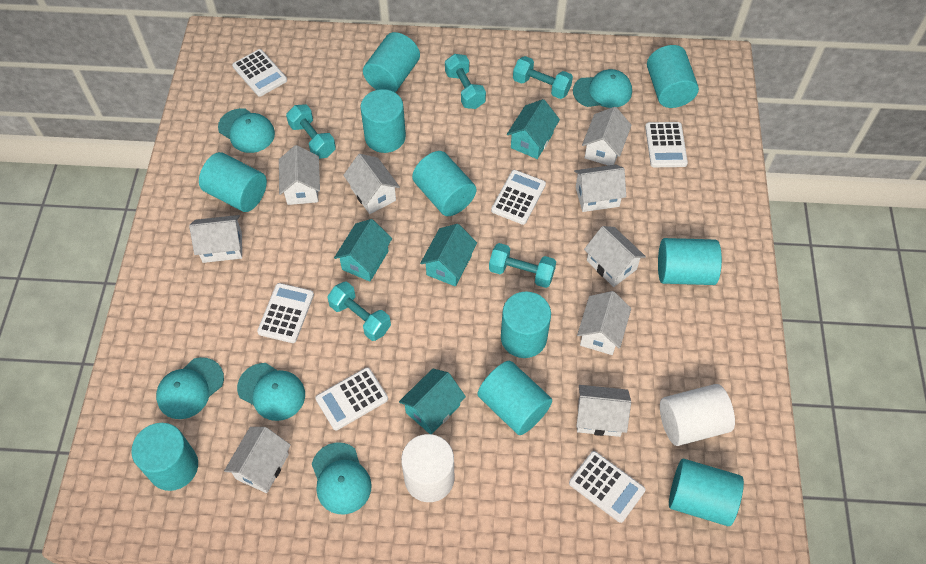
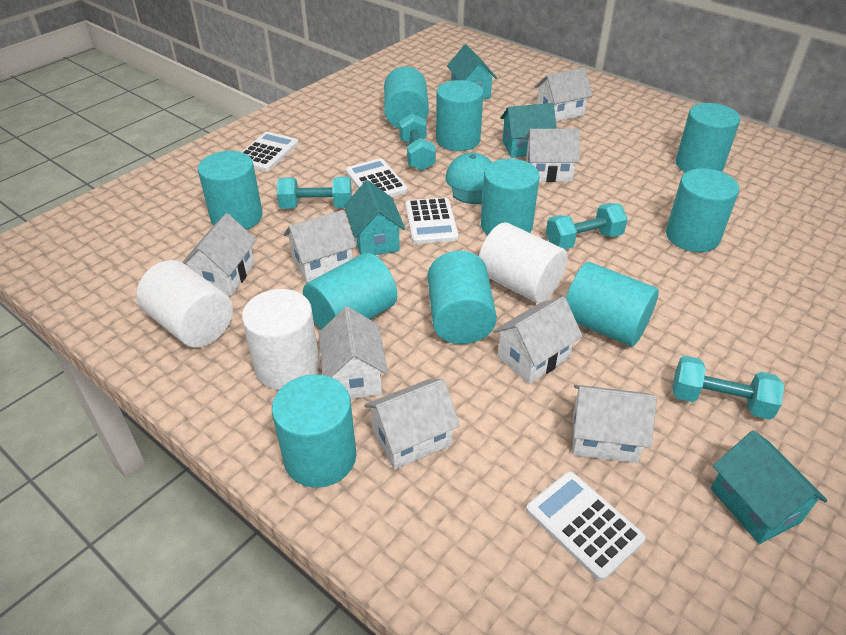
turquoise cap: 5 -> 1
turquoise dumbbell: 5 -> 4
white calculator: 6 -> 4
white cylinder: 2 -> 3
white house: 9 -> 8

